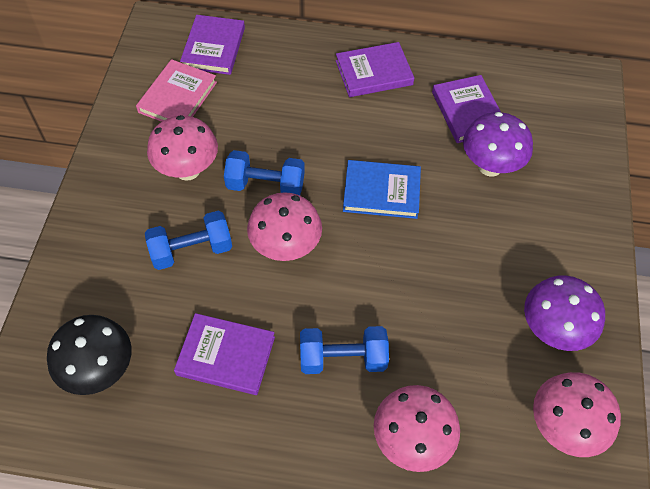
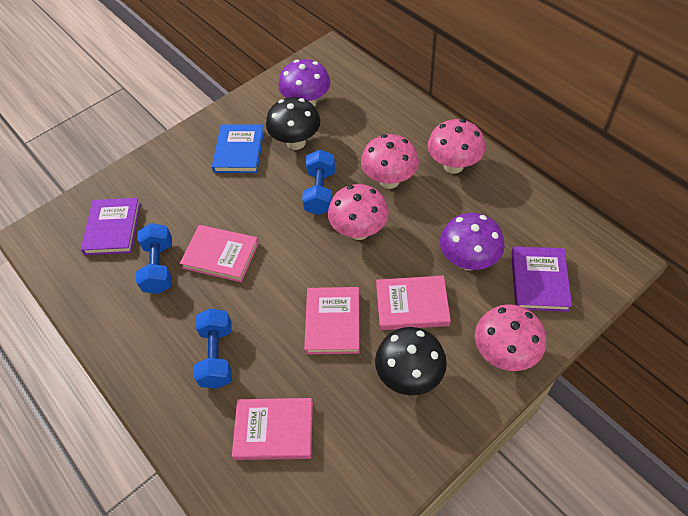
black mushroom: 1 -> 2
pink book: 1 -> 4
purple book: 4 -> 2

